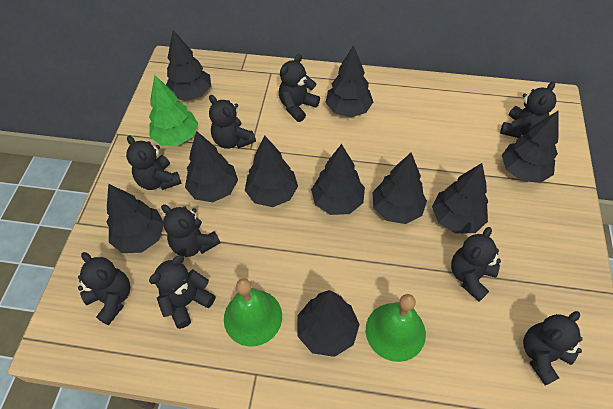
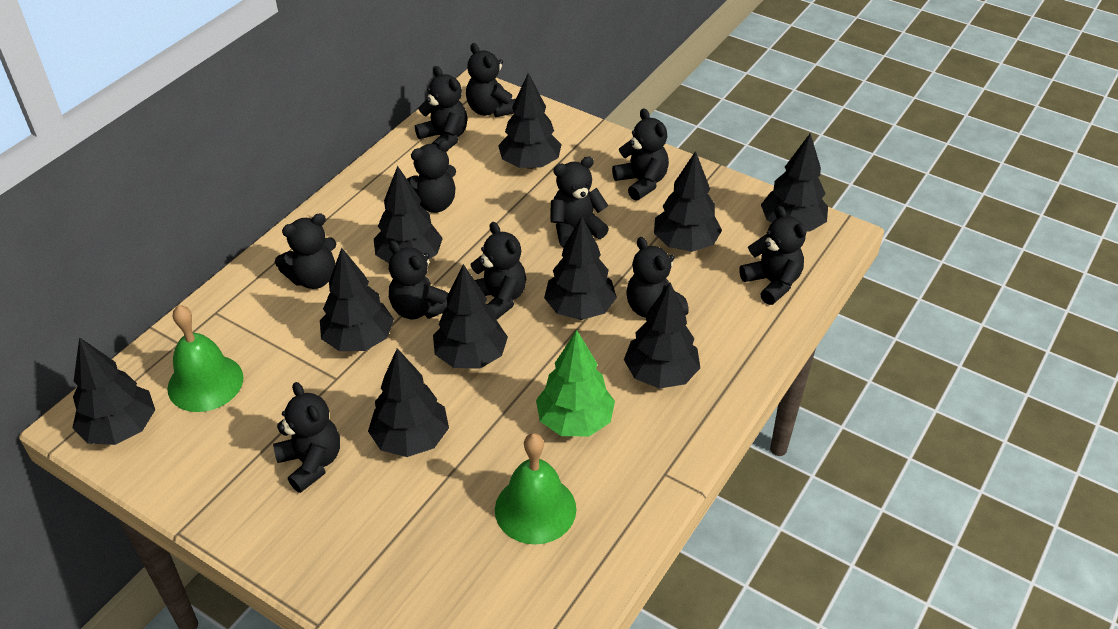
black teddy bear: 9 -> 11

